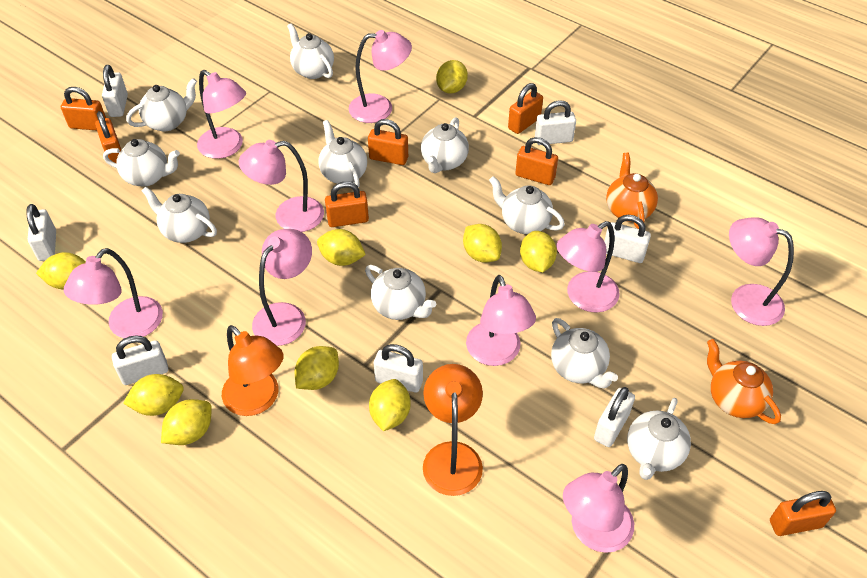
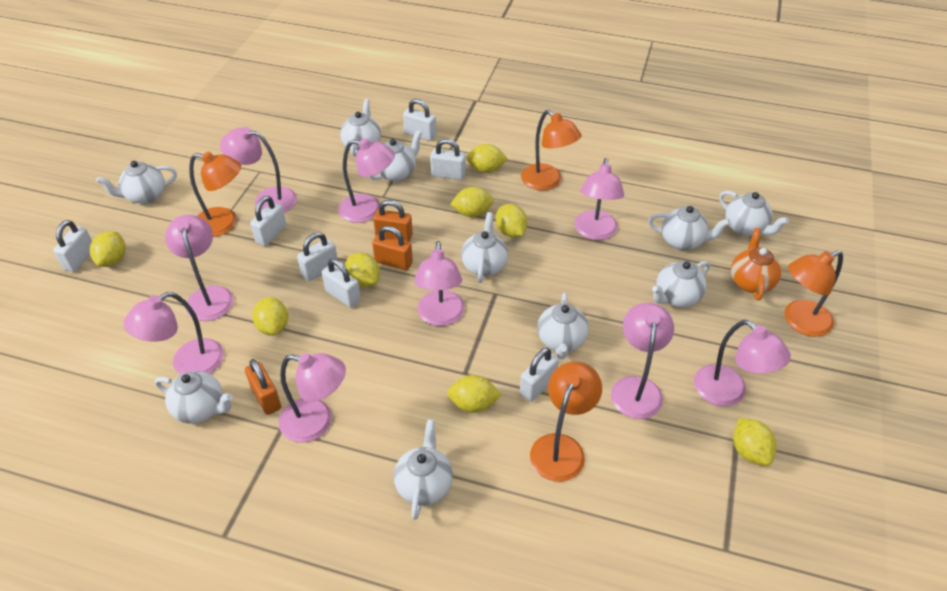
orange lamp: 2 -> 4
orange padlock: 7 -> 3
orange teapot: 2 -> 1
yellow lemon: 9 -> 8

